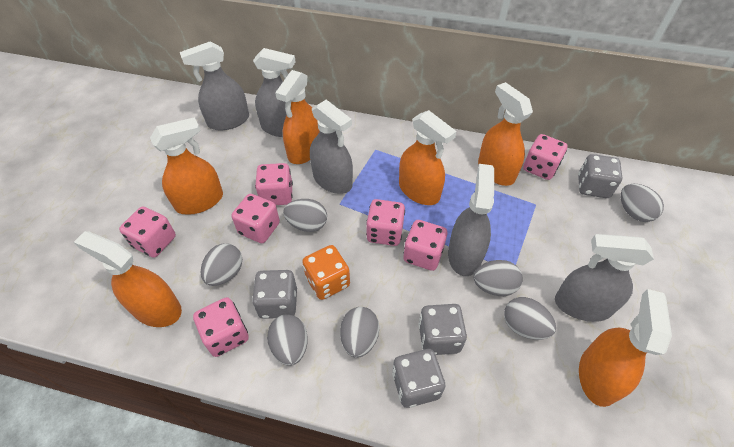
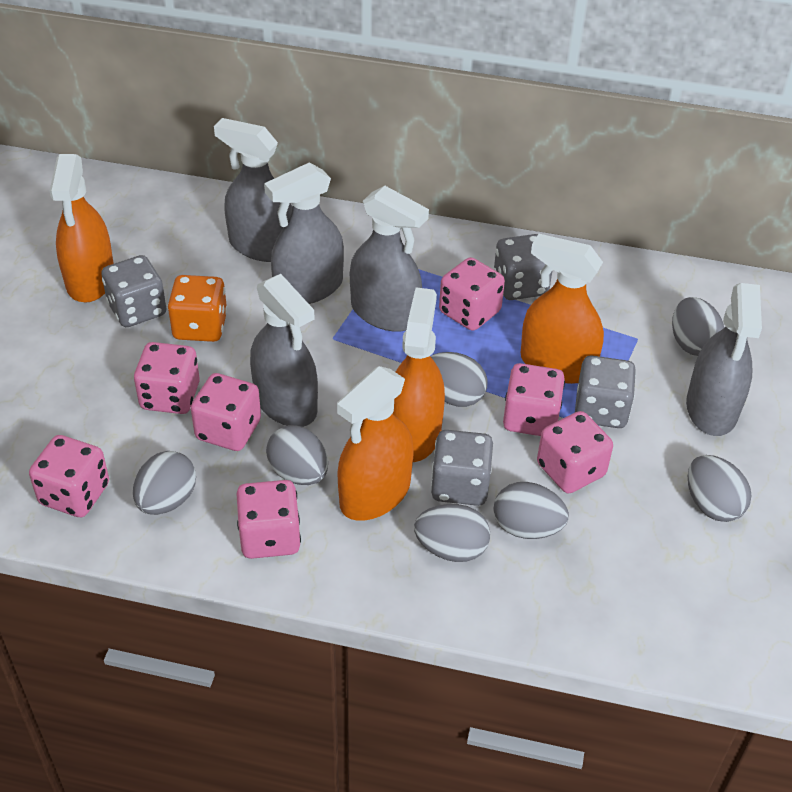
orange spray bottle: 6 -> 4

